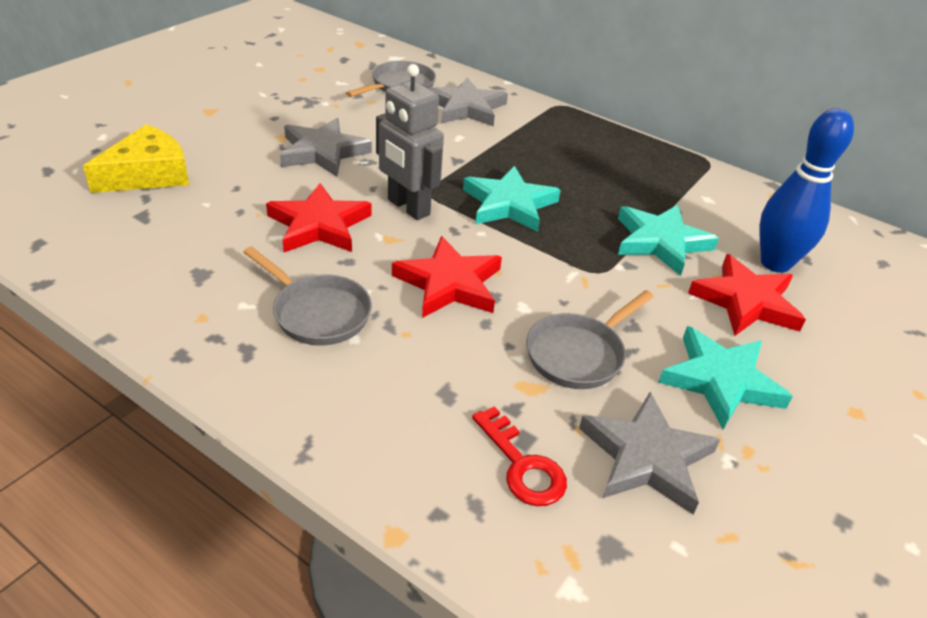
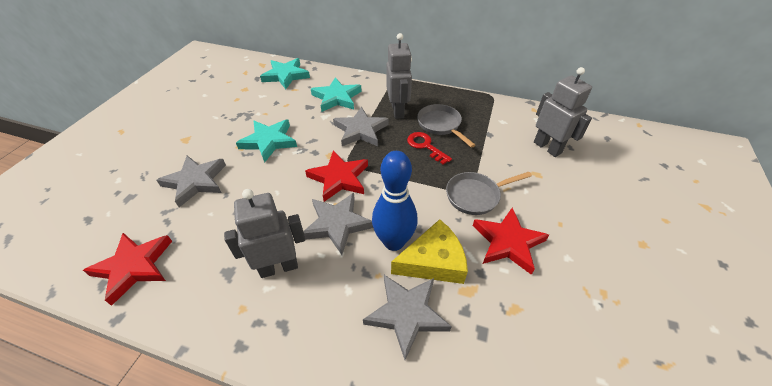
grey pan: 3 -> 2
grey robot: 1 -> 3
grey star: 3 -> 4

